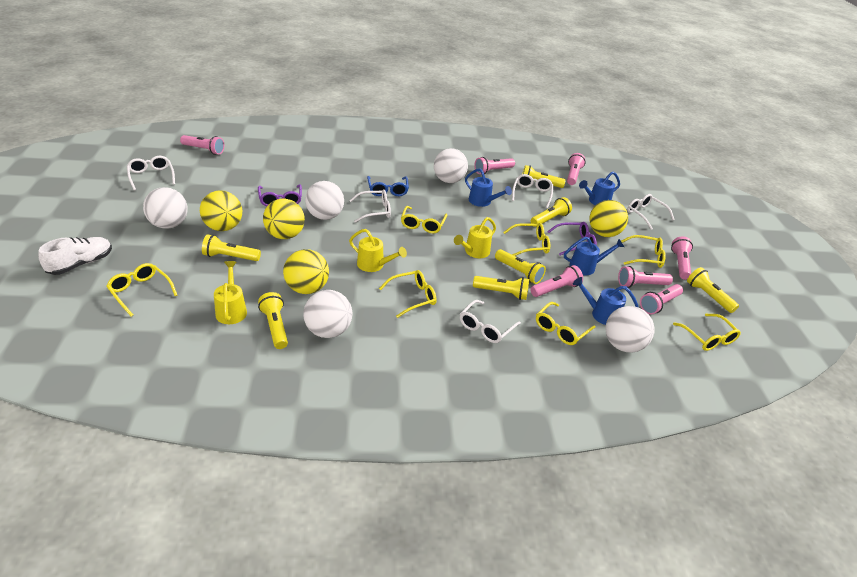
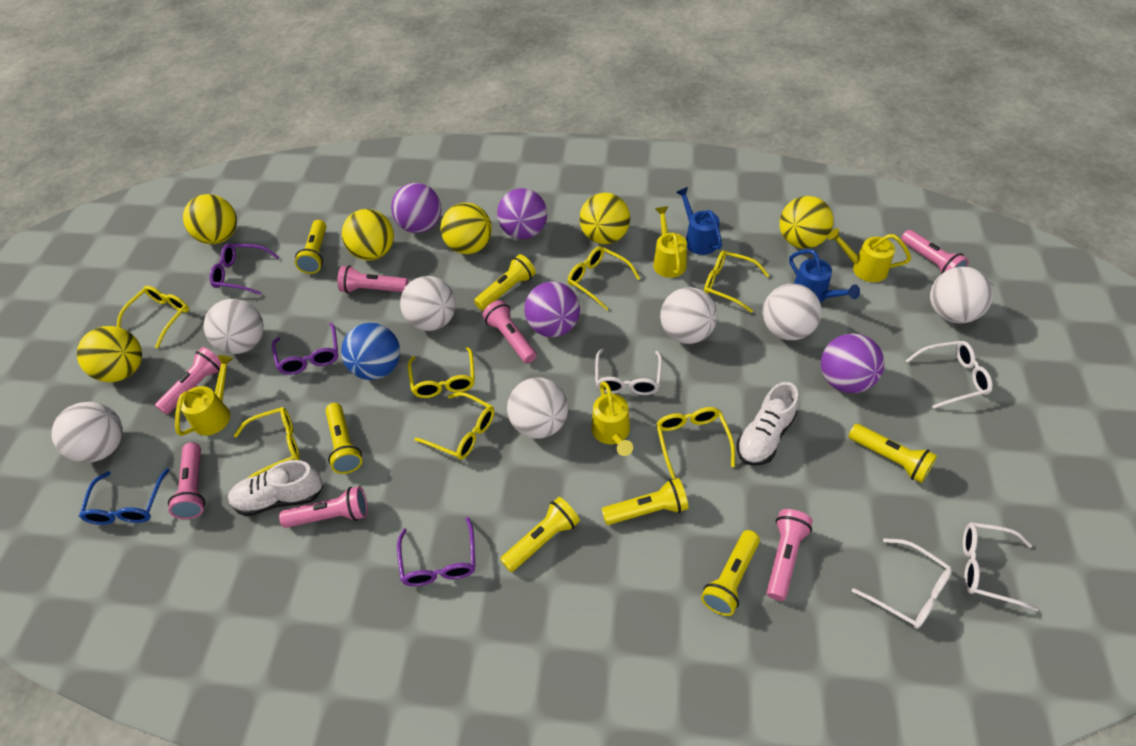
blue ball: 0 -> 1
blue watering can: 4 -> 2
purple ball: 0 -> 4
purple glasses: 2 -> 3
white ball: 5 -> 7
white glasses: 5 -> 4
white shoe: 1 -> 2
yellow ball: 4 -> 6
yellow watering can: 3 -> 4

